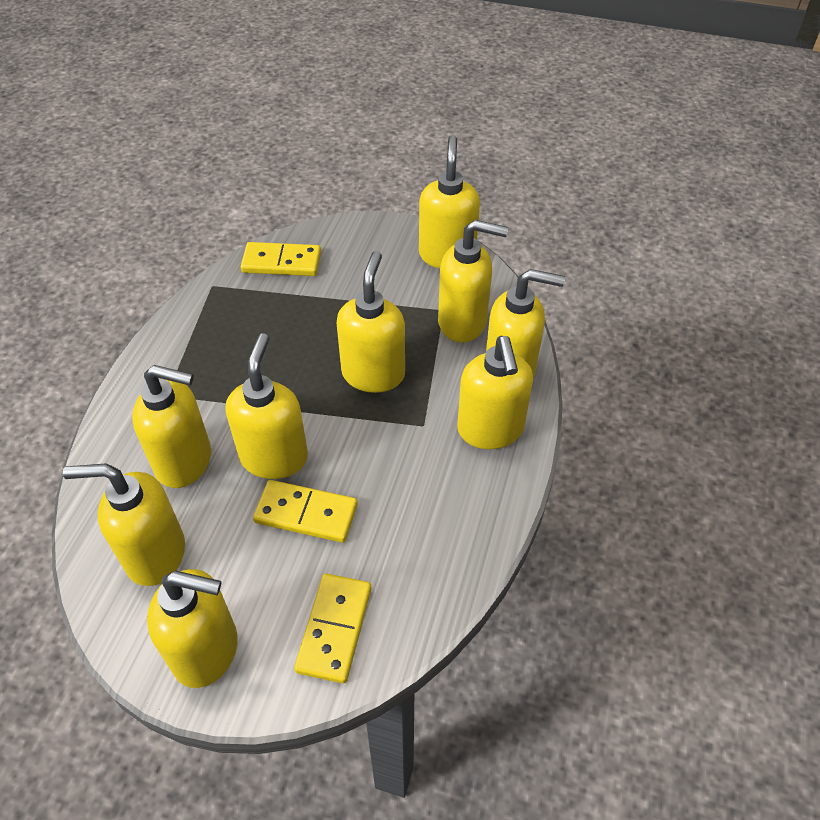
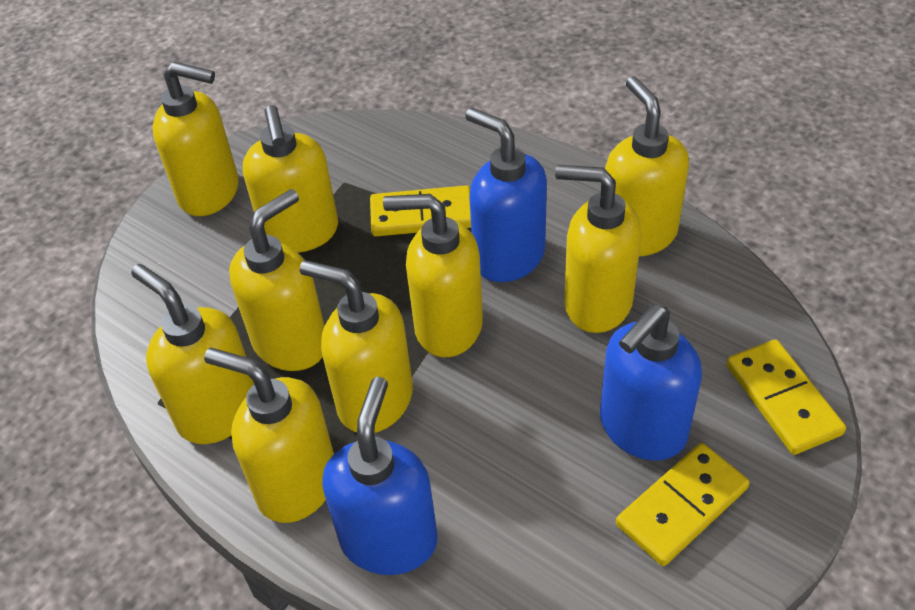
blue soap dispenser: 0 -> 3

